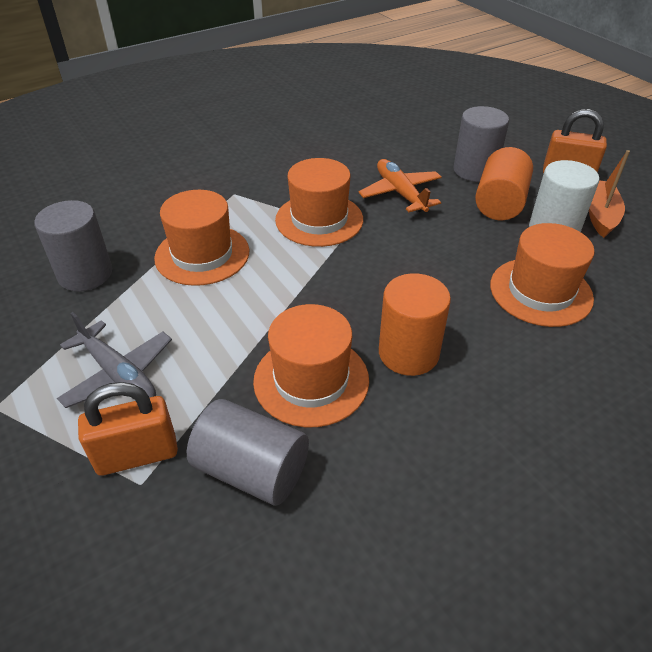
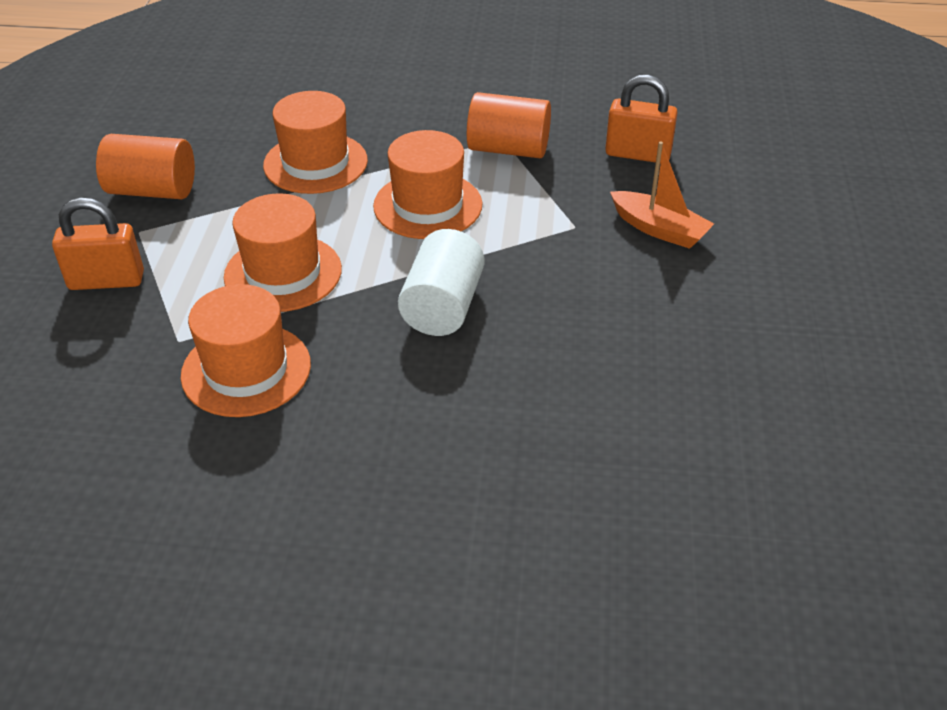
grey cylinder: 3 -> 0
grey plane: 1 -> 0
orange plane: 1 -> 0

